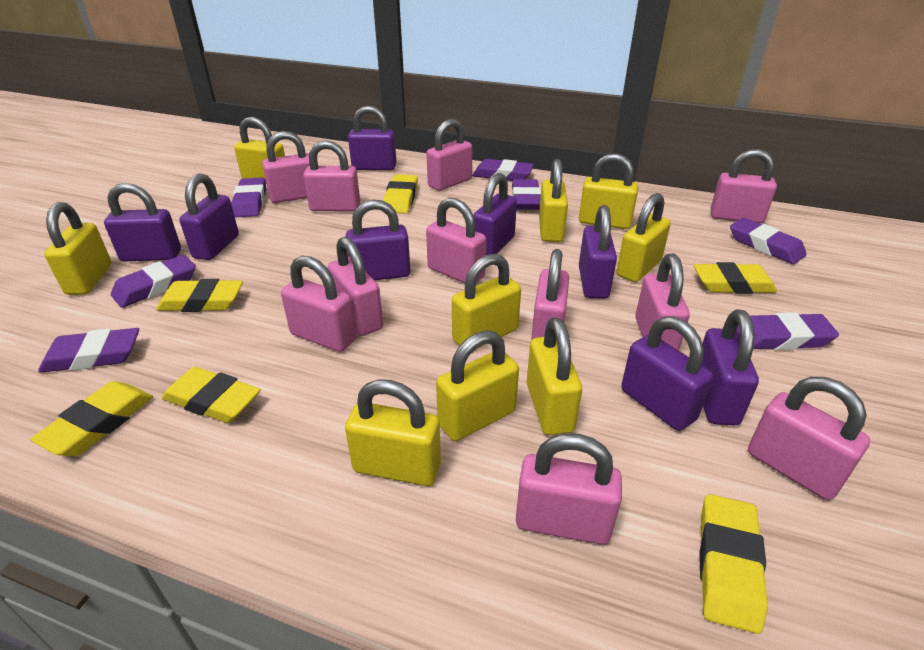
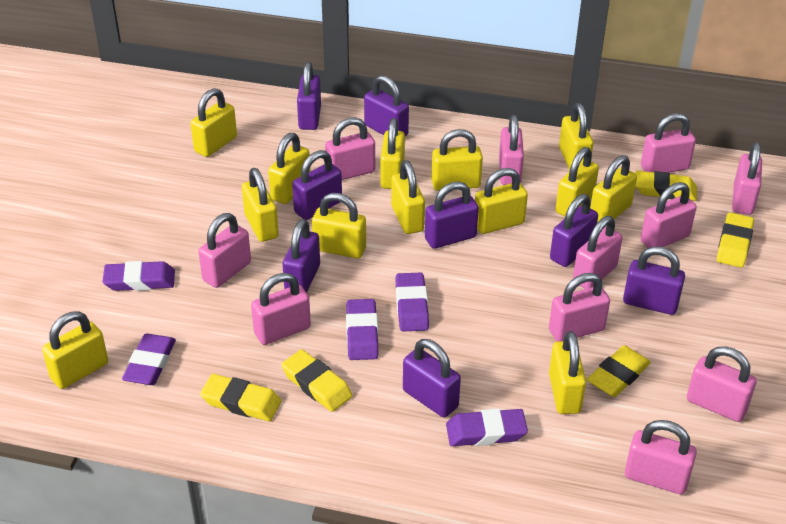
purple eraser: 7 -> 5
yellow eraser: 6 -> 5
yellow padlock: 9 -> 13

